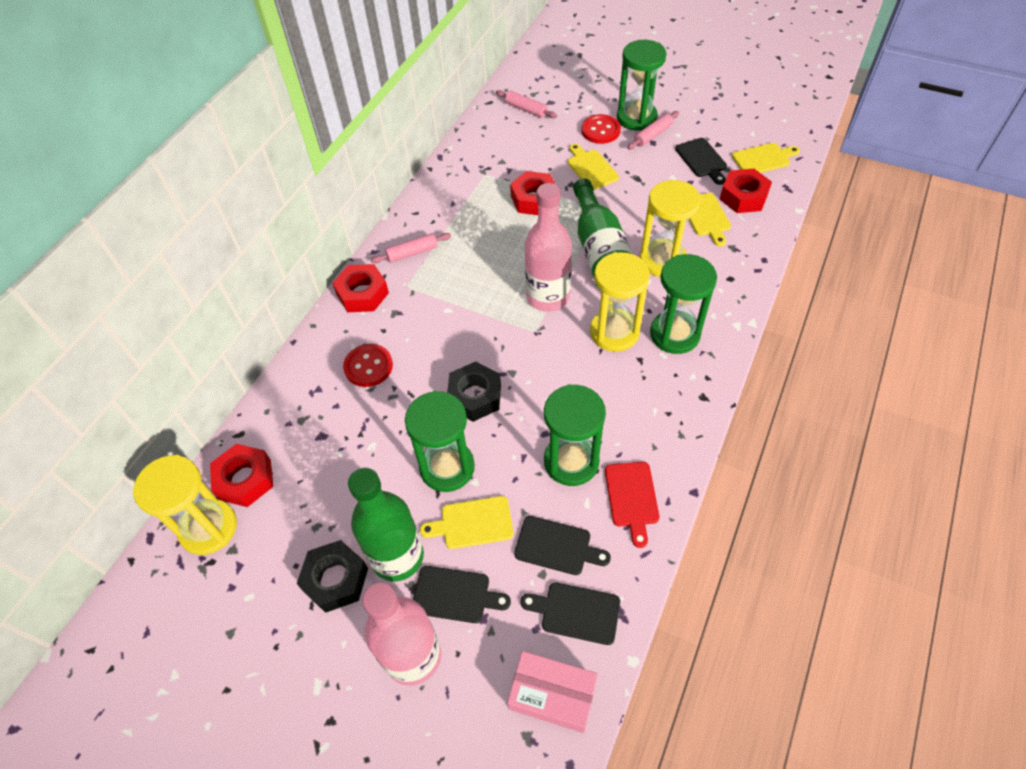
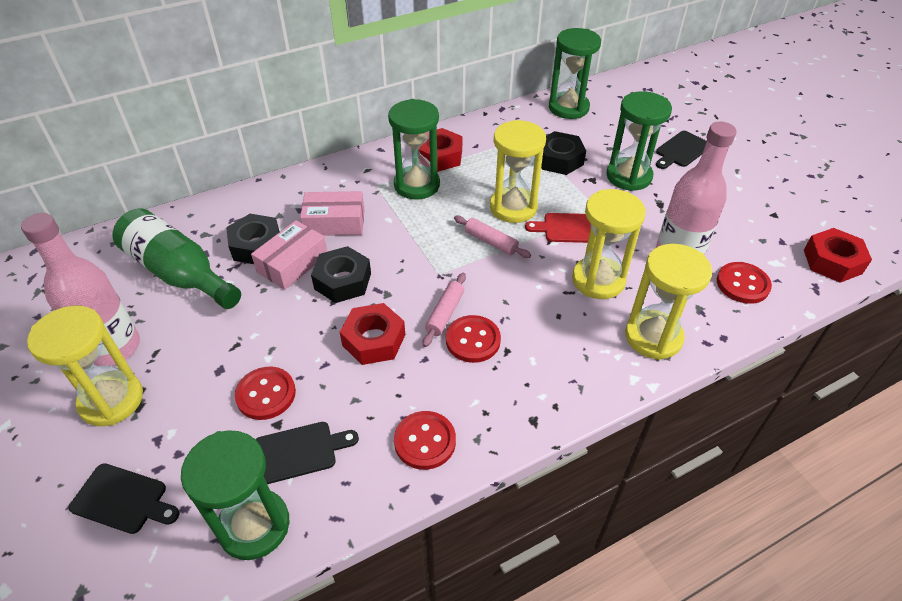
black cutting board: 4 -> 3
black nut: 2 -> 3
green bottle: 2 -> 1
pink box: 1 -> 2
pink rolling pin: 3 -> 2
red button: 2 -> 4
red nut: 4 -> 3
yellow cutting board: 4 -> 0
yellow hourglass: 3 -> 4

